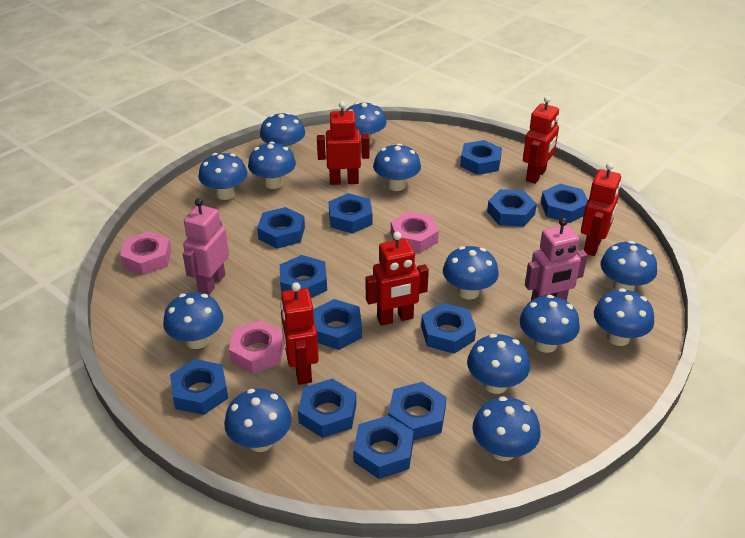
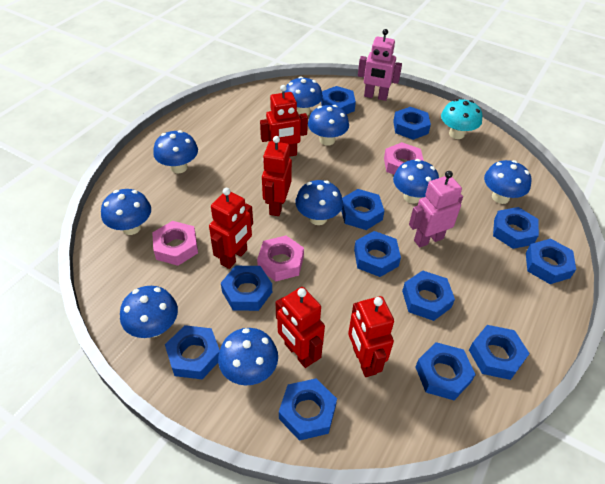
blue mushroom: 13 -> 9
turquoise mushroom: 0 -> 1

